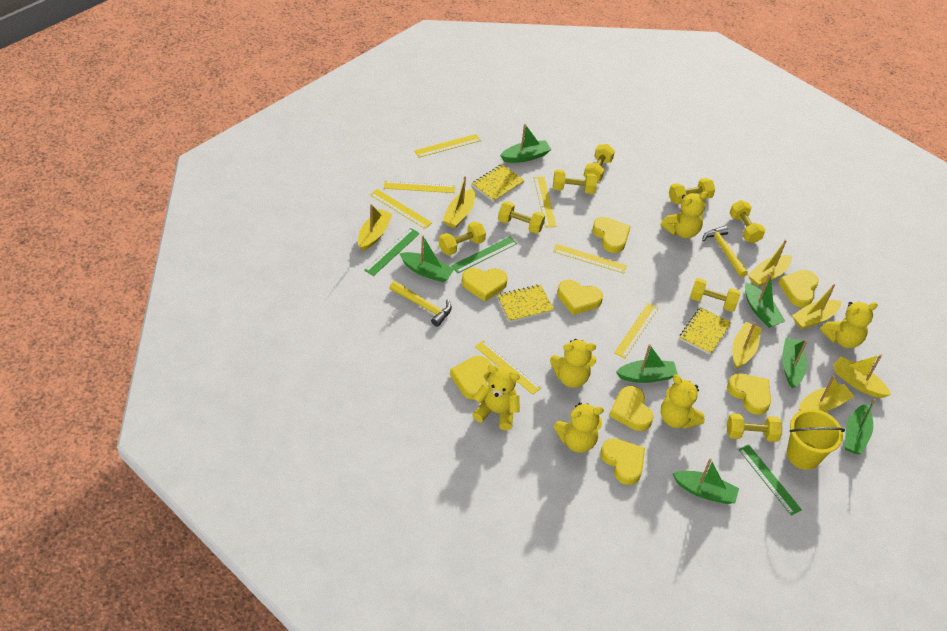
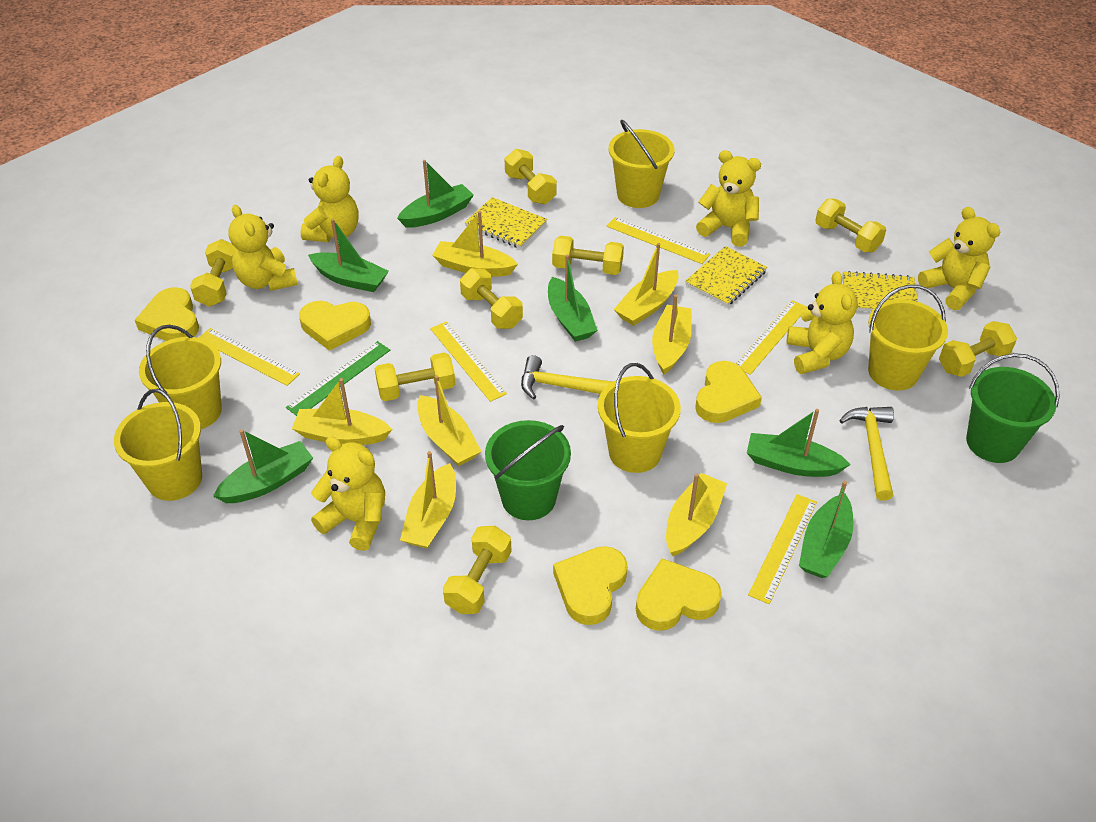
green boat: 7 -> 6
green bucket: 0 -> 2
green ruler: 3 -> 1
yellow bucket: 1 -> 5
yellow heart: 8 -> 5
yellow ruler: 7 -> 5

